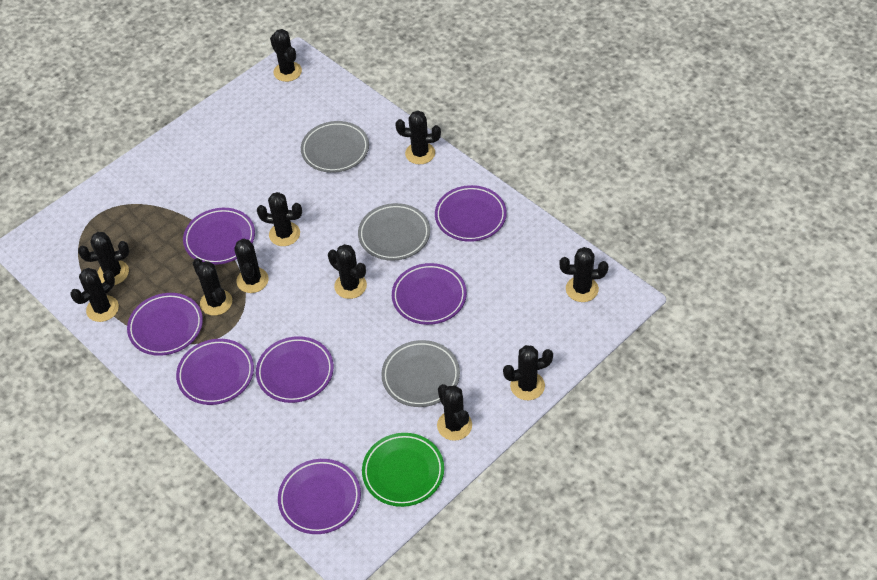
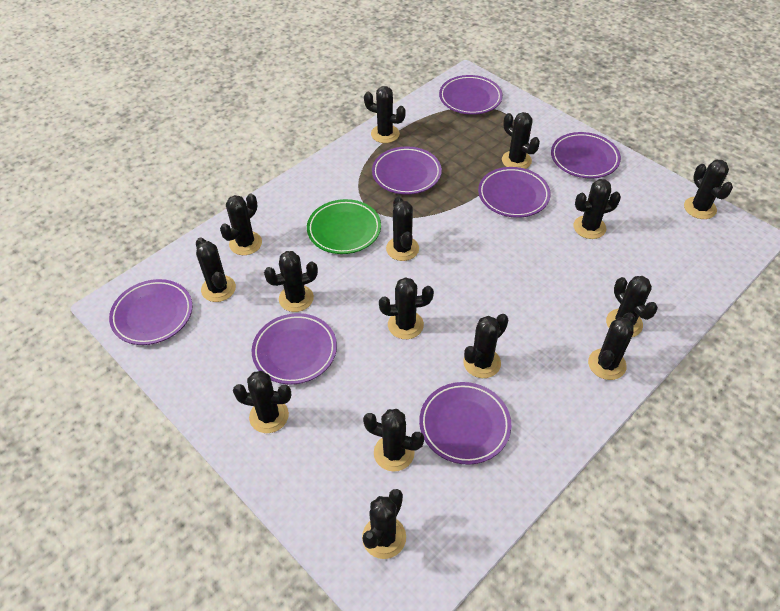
black cactus: 11 -> 15
grey plate: 3 -> 0

